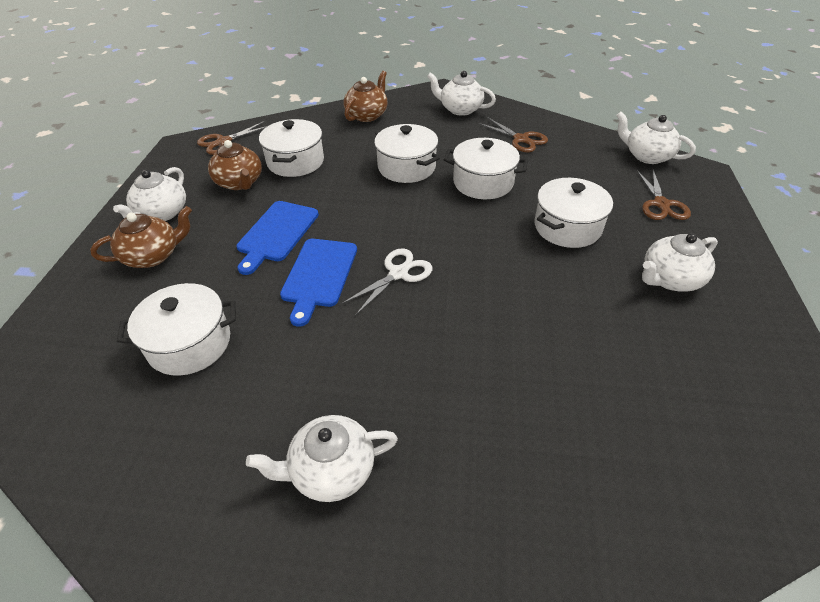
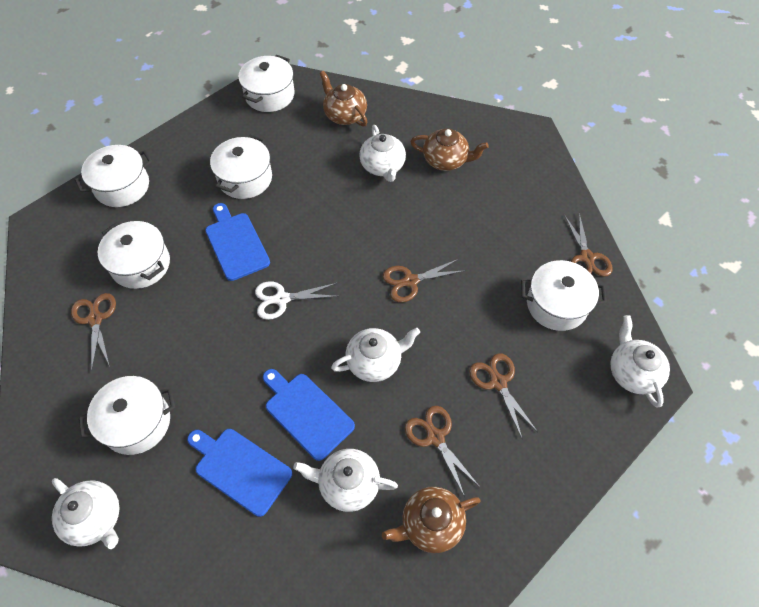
blue cutting board: 2 -> 3
brown scissors: 3 -> 5
white pot: 5 -> 6

